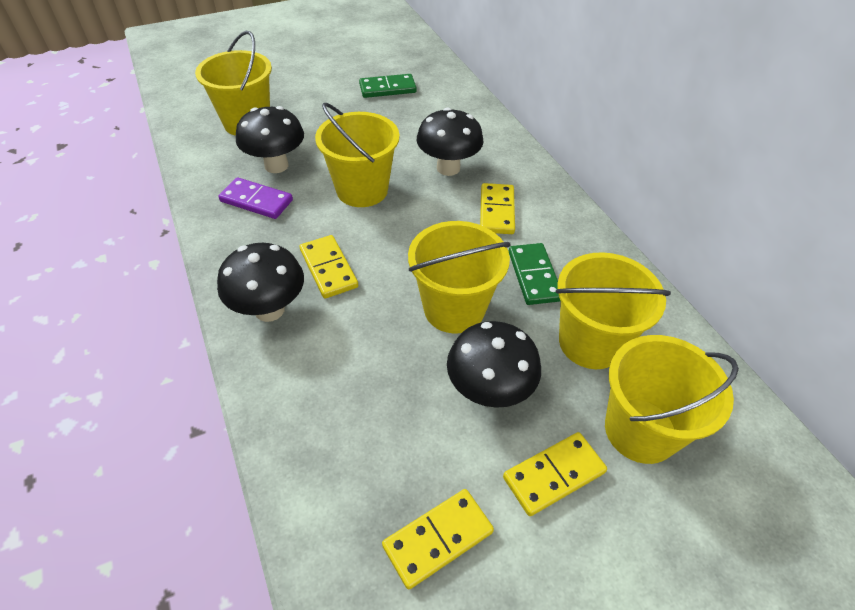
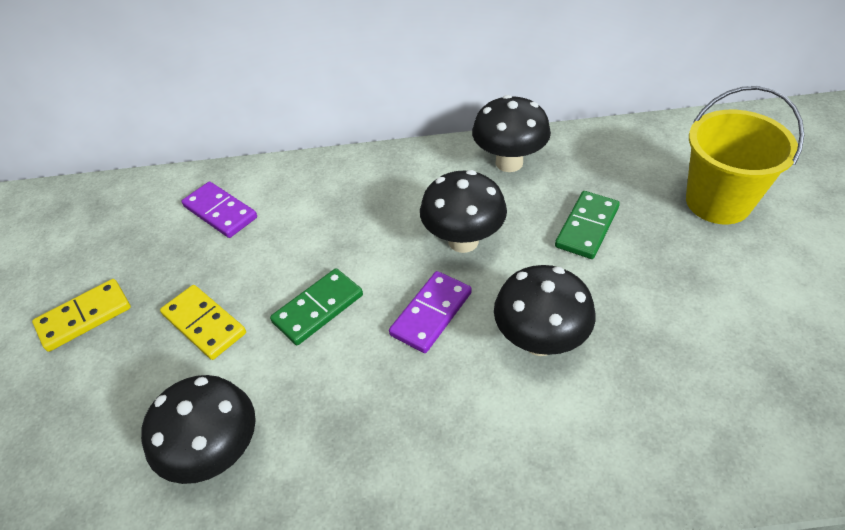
purple domino: 1 -> 2
yellow bucket: 5 -> 1
yellow domino: 4 -> 2

